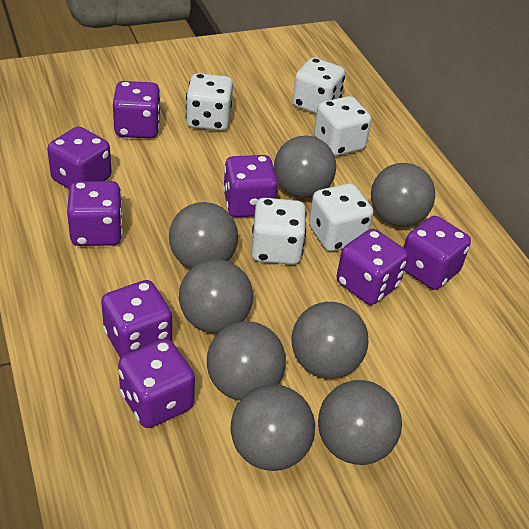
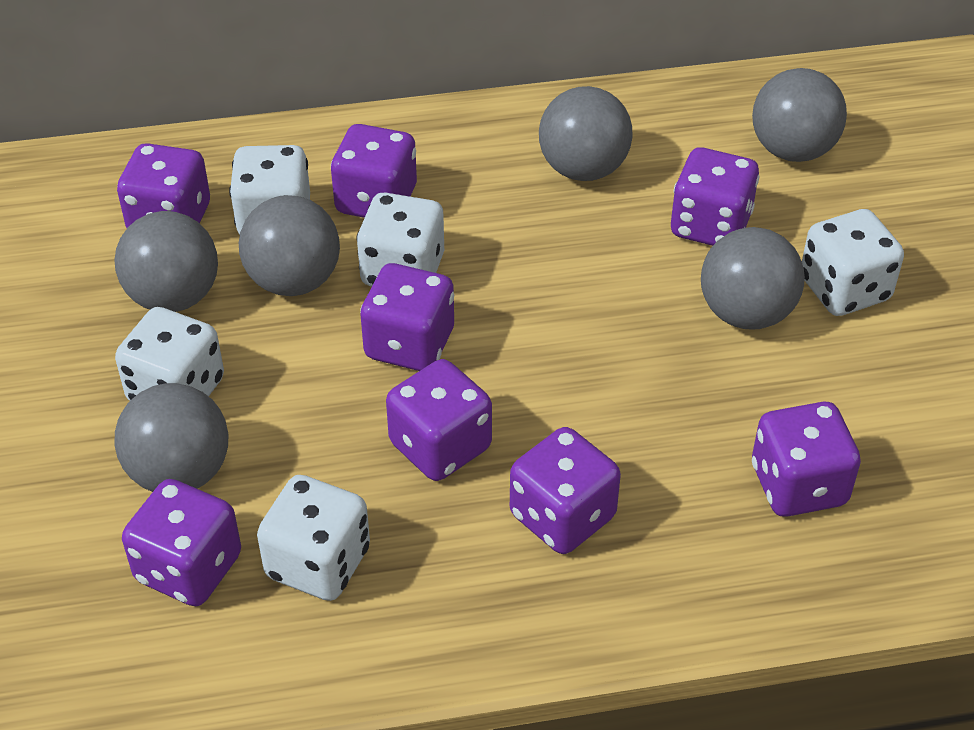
grey ball: 8 -> 6

